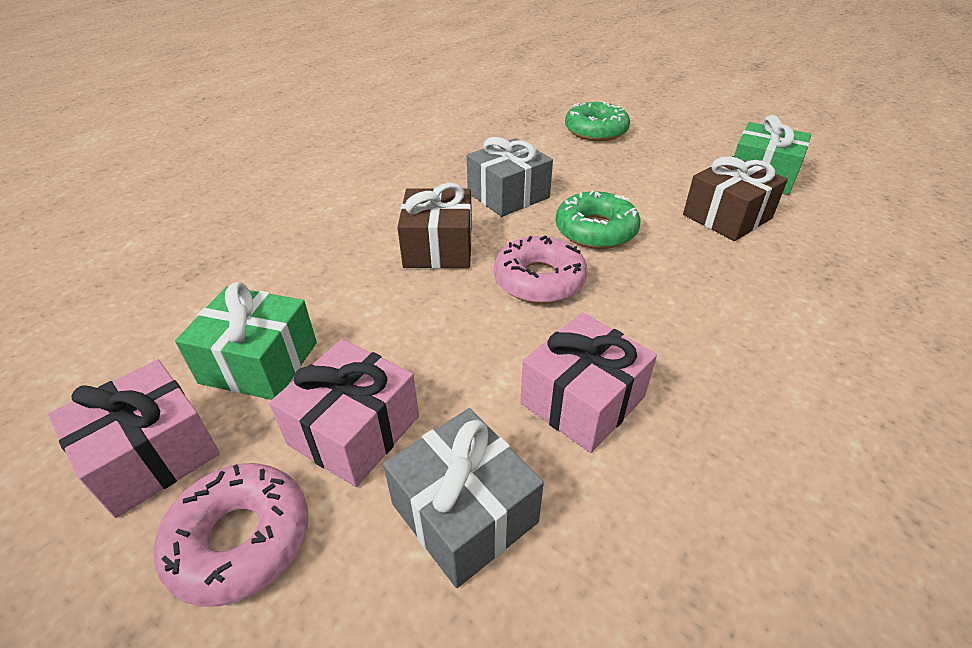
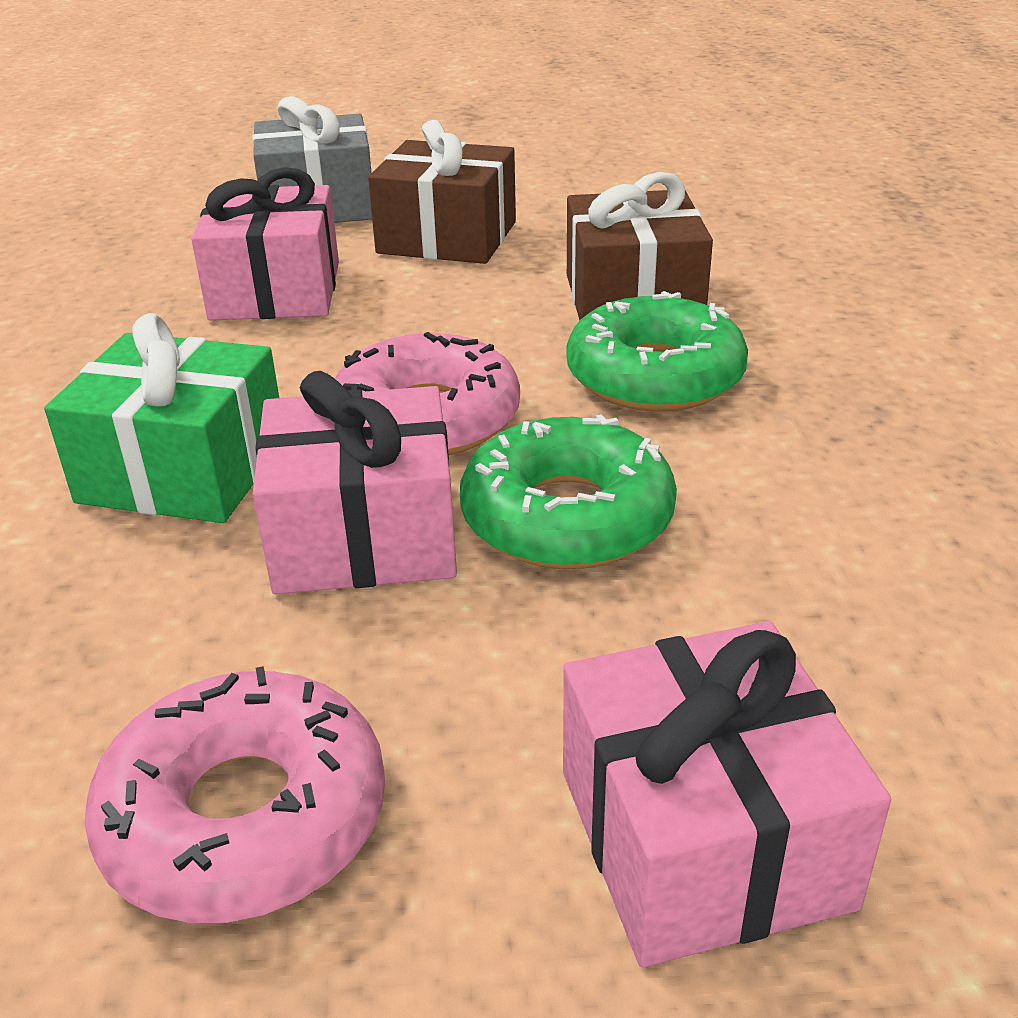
green gift: 2 -> 1
grey gift: 2 -> 1

